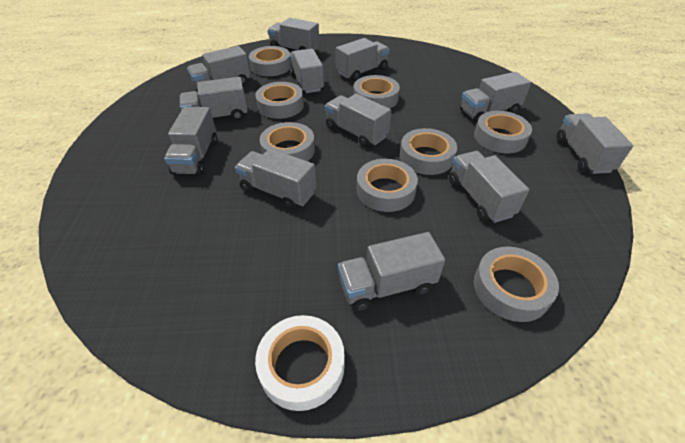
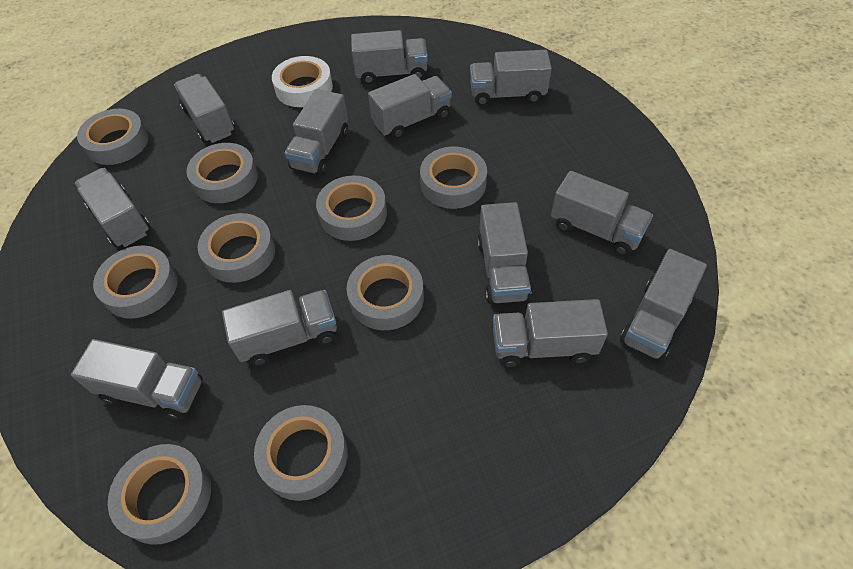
grey tape: 8 -> 9

